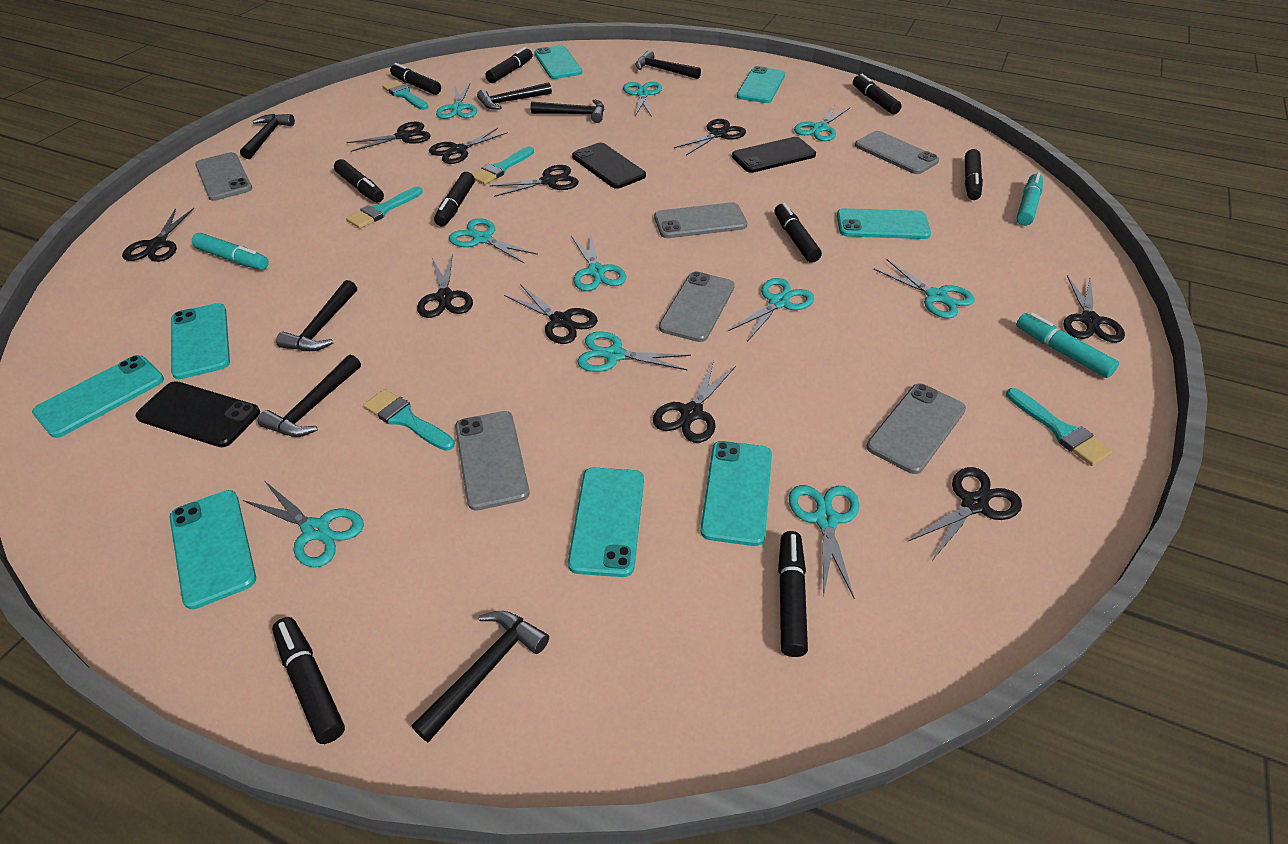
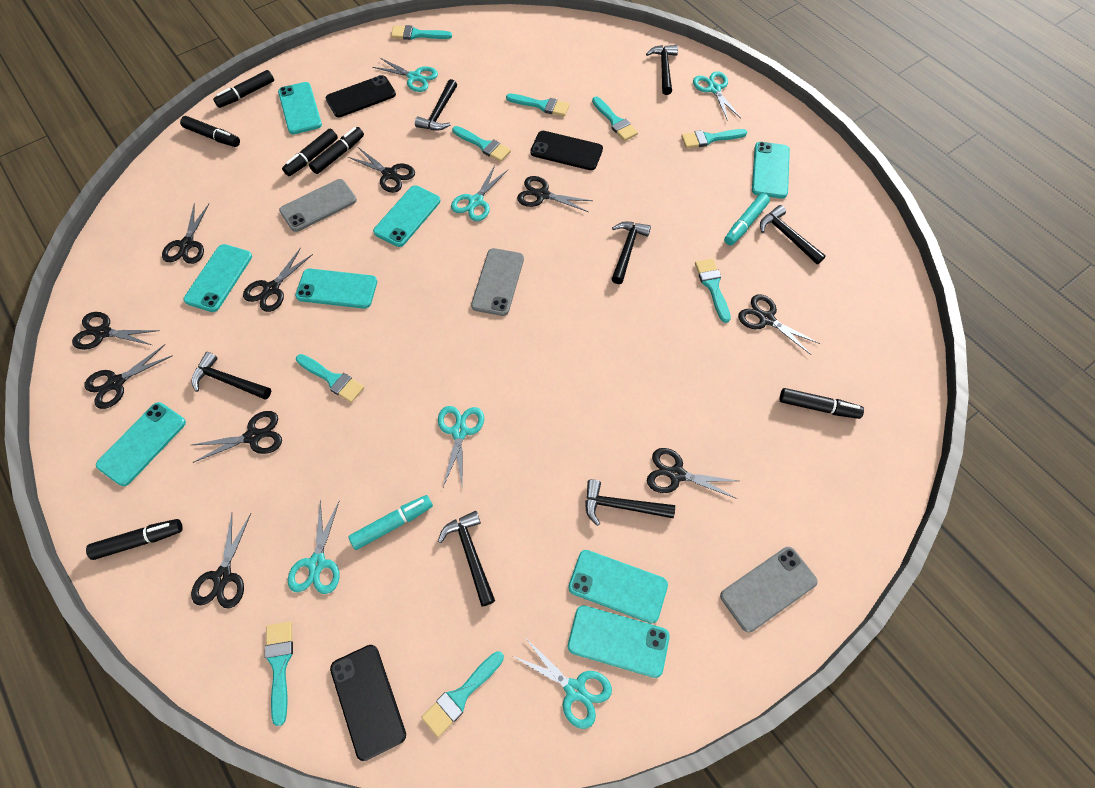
black marker: 9 -> 6
grey phone: 6 -> 3
turquoise brush: 5 -> 9
turquoise marker: 3 -> 2
turquoise scissors: 10 -> 6

